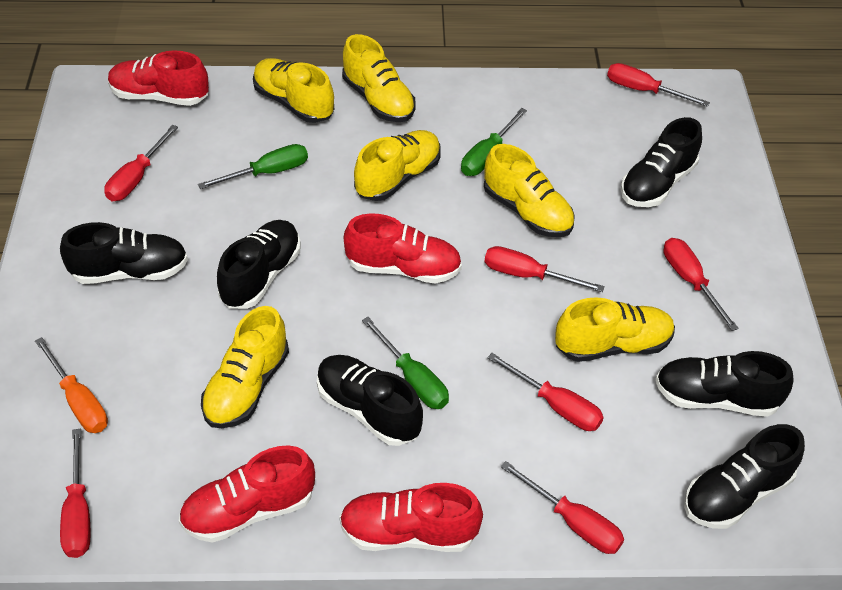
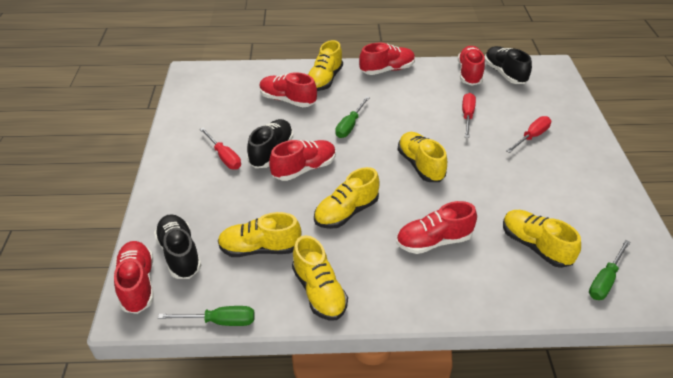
black shoe: 6 -> 3
orange screwdriver: 1 -> 0
red screwdriver: 7 -> 3
red shoe: 4 -> 6

